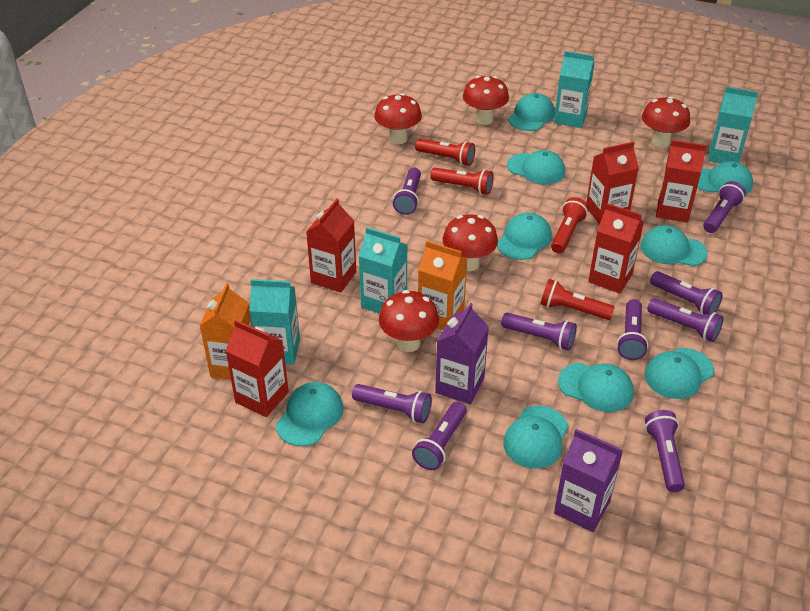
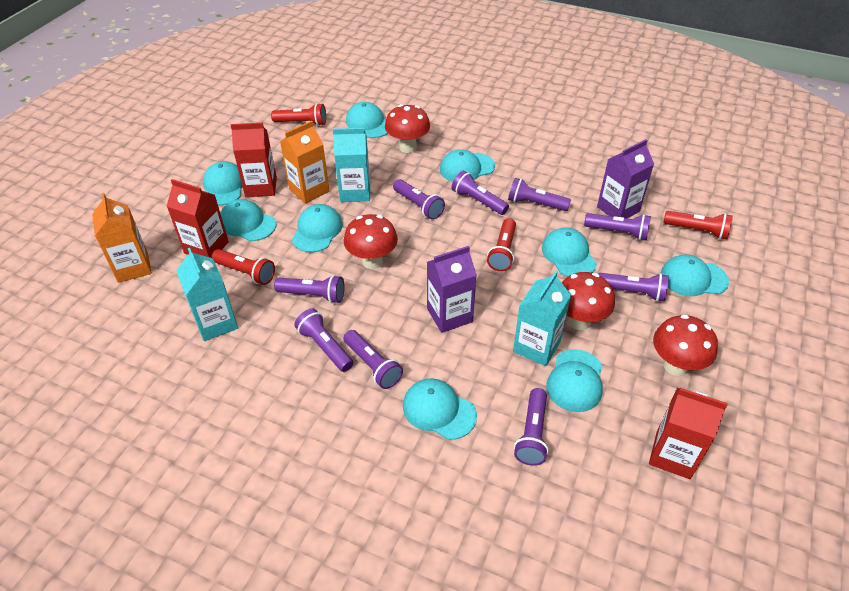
red carton: 5 -> 3
red mushroom: 5 -> 4
turquoise carton: 4 -> 3

